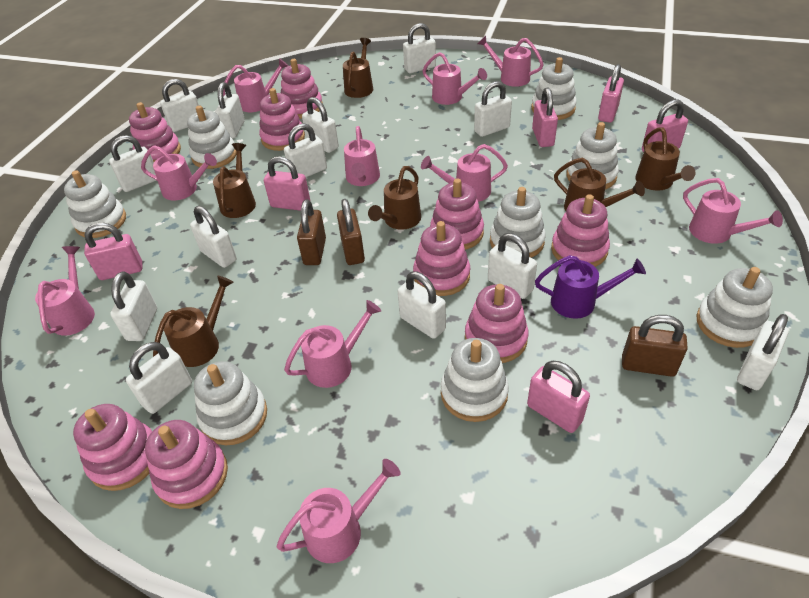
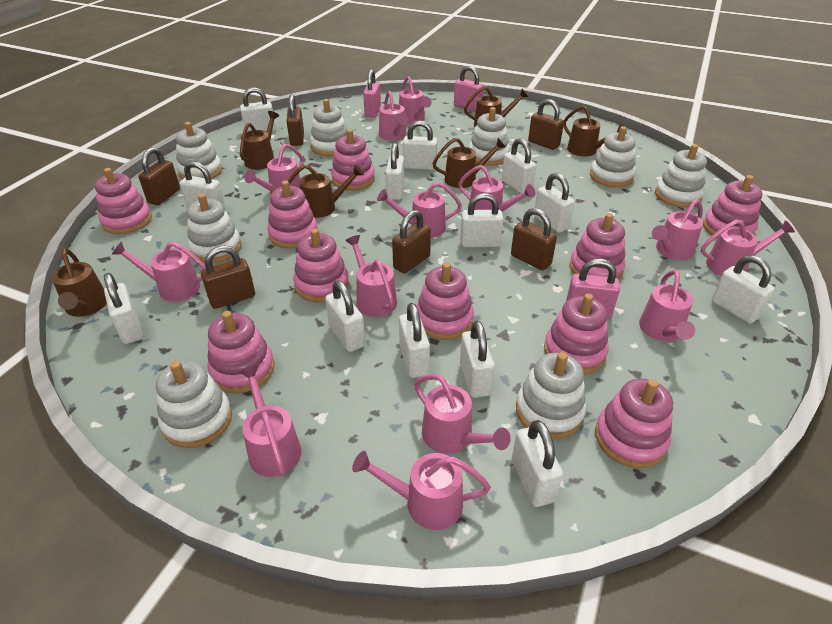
brown padlock: 3 -> 6
pink padlock: 6 -> 3
pink stacking toy: 9 -> 10
pink watering can: 10 -> 13
purple watering can: 1 -> 0

